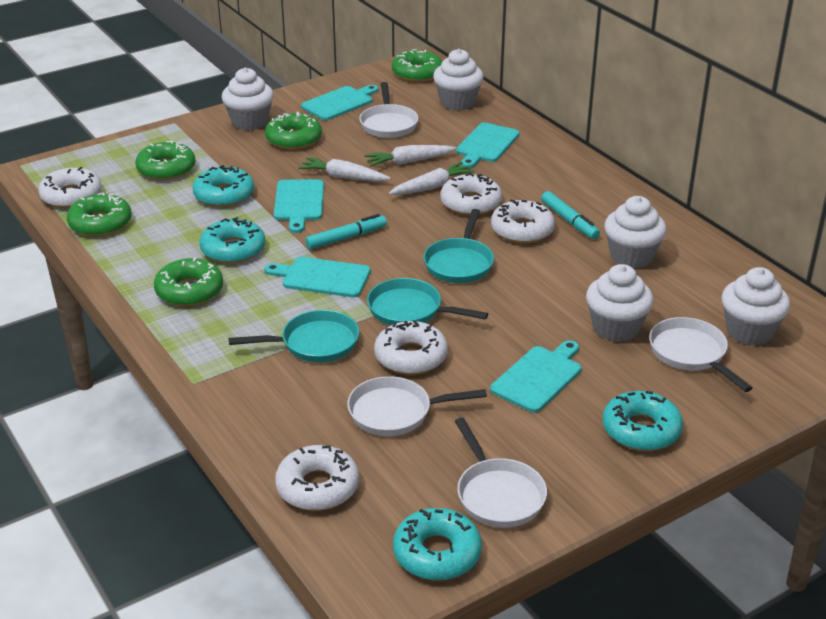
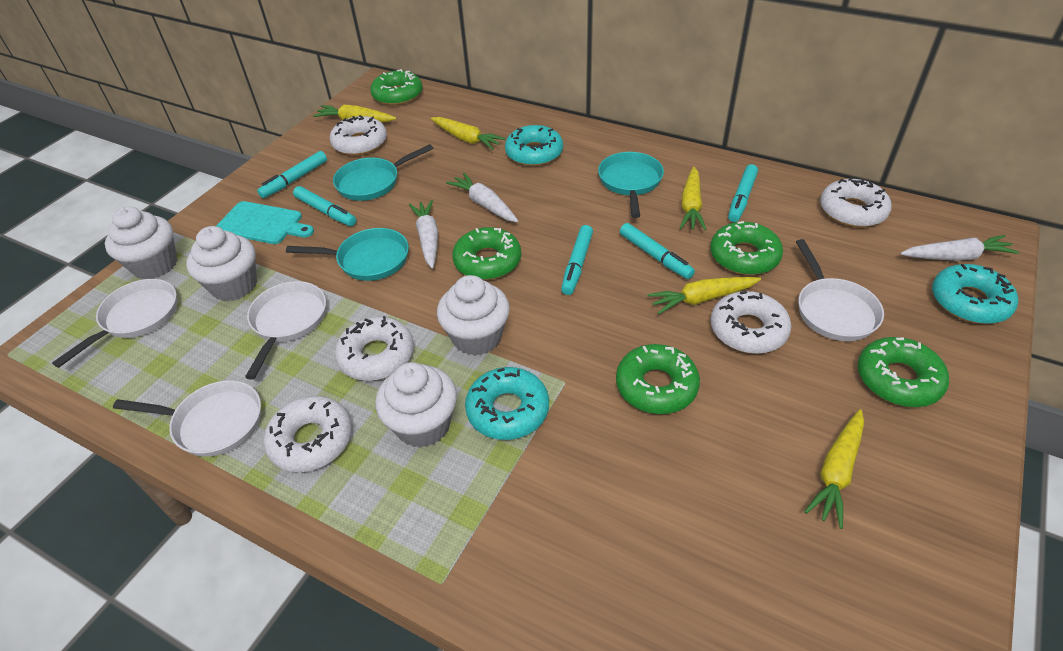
turquoise cutting board: 5 -> 1
turquoise donut: 4 -> 3
turquoise marker: 2 -> 5
white cupcake: 5 -> 4
yellow carrot: 0 -> 5

